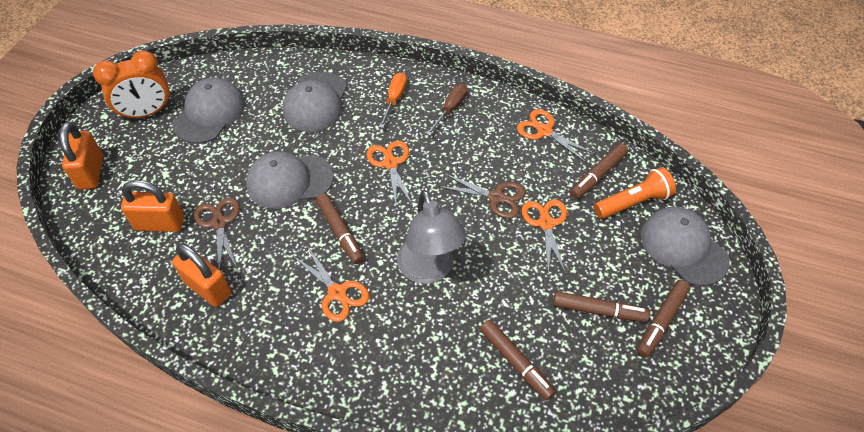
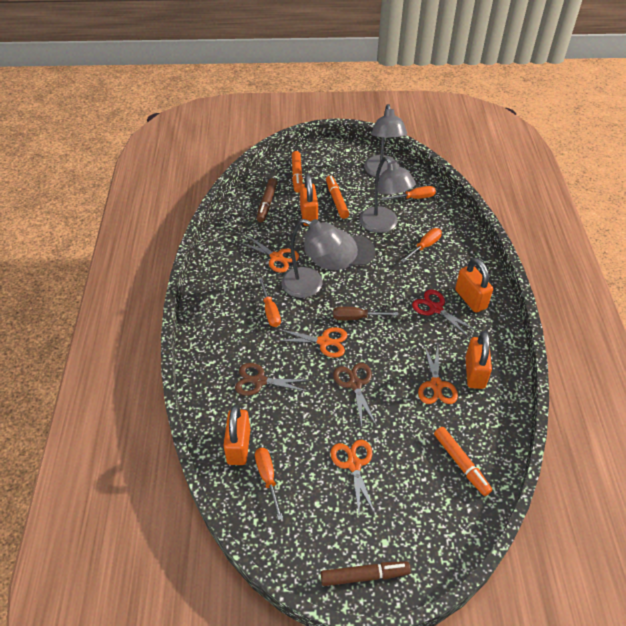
brown marker: 5 -> 2
grey cap: 4 -> 1
grey lamp: 1 -> 3
orange clock: 1 -> 0
orange flashlight: 1 -> 0
orange marker: 0 -> 3
orange padlock: 3 -> 4
orange screwdriver: 1 -> 4
red scissors: 0 -> 1

